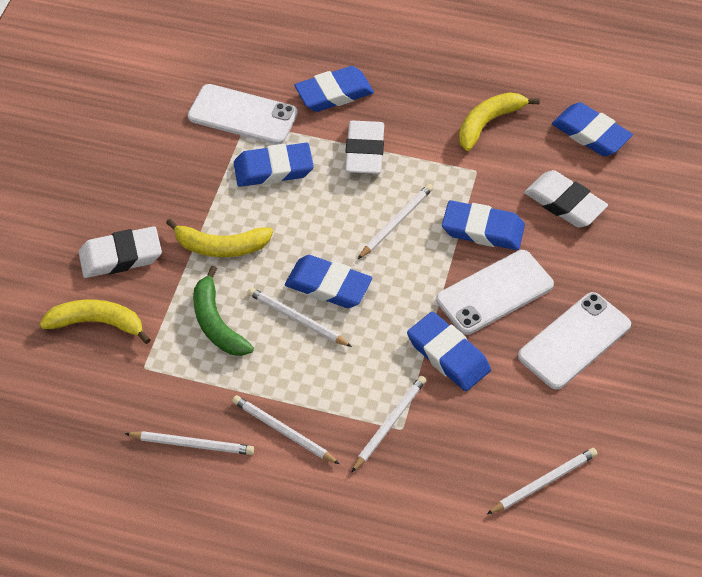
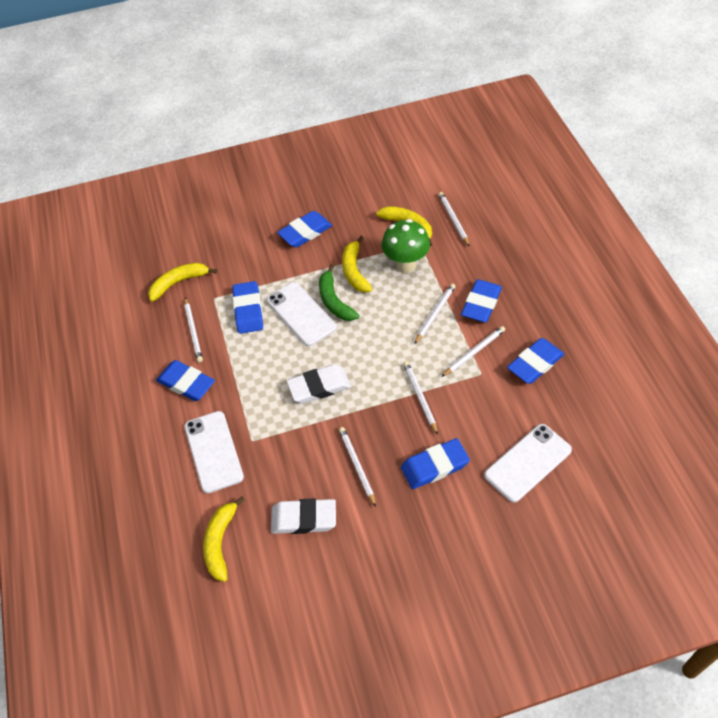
green mushroom: 0 -> 1
white eraser: 3 -> 2
yellow banana: 3 -> 4

